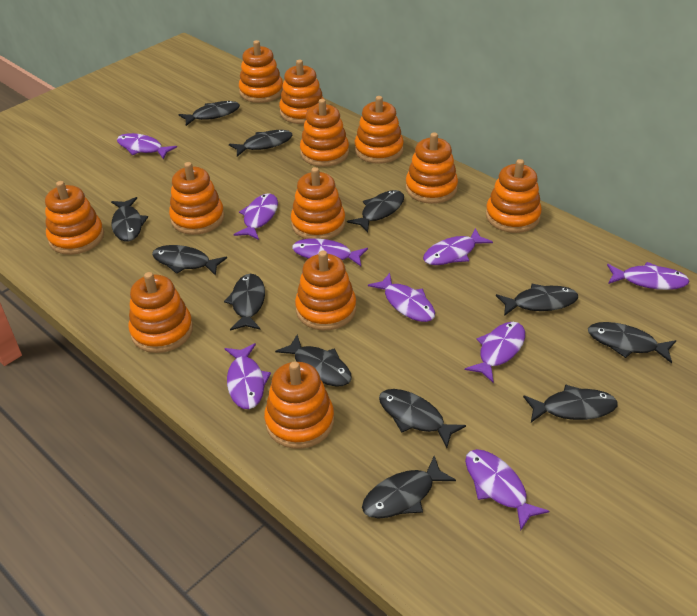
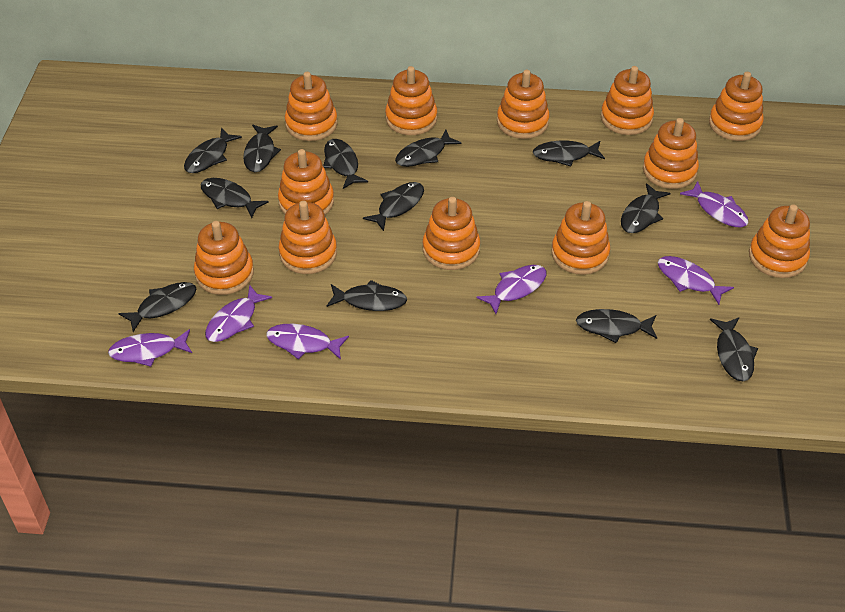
purple fish: 9 -> 6

